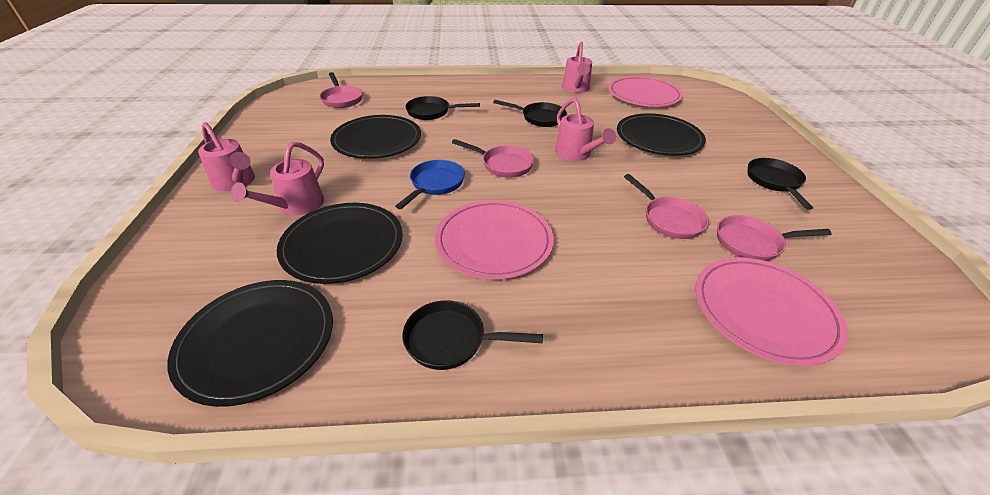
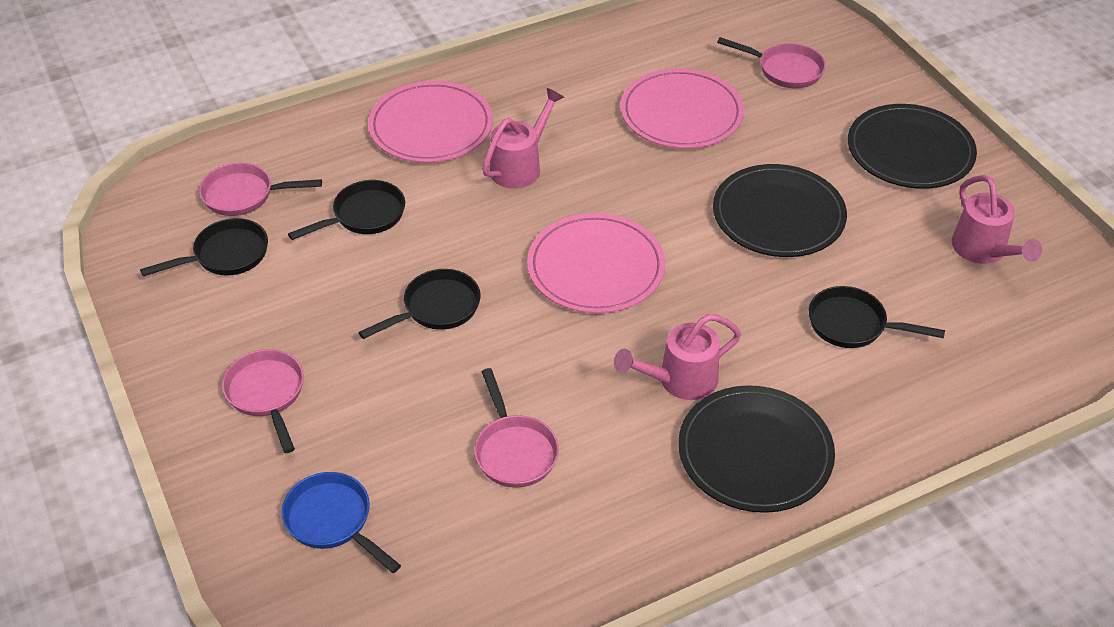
black plate: 4 -> 3
pink watering can: 4 -> 3

